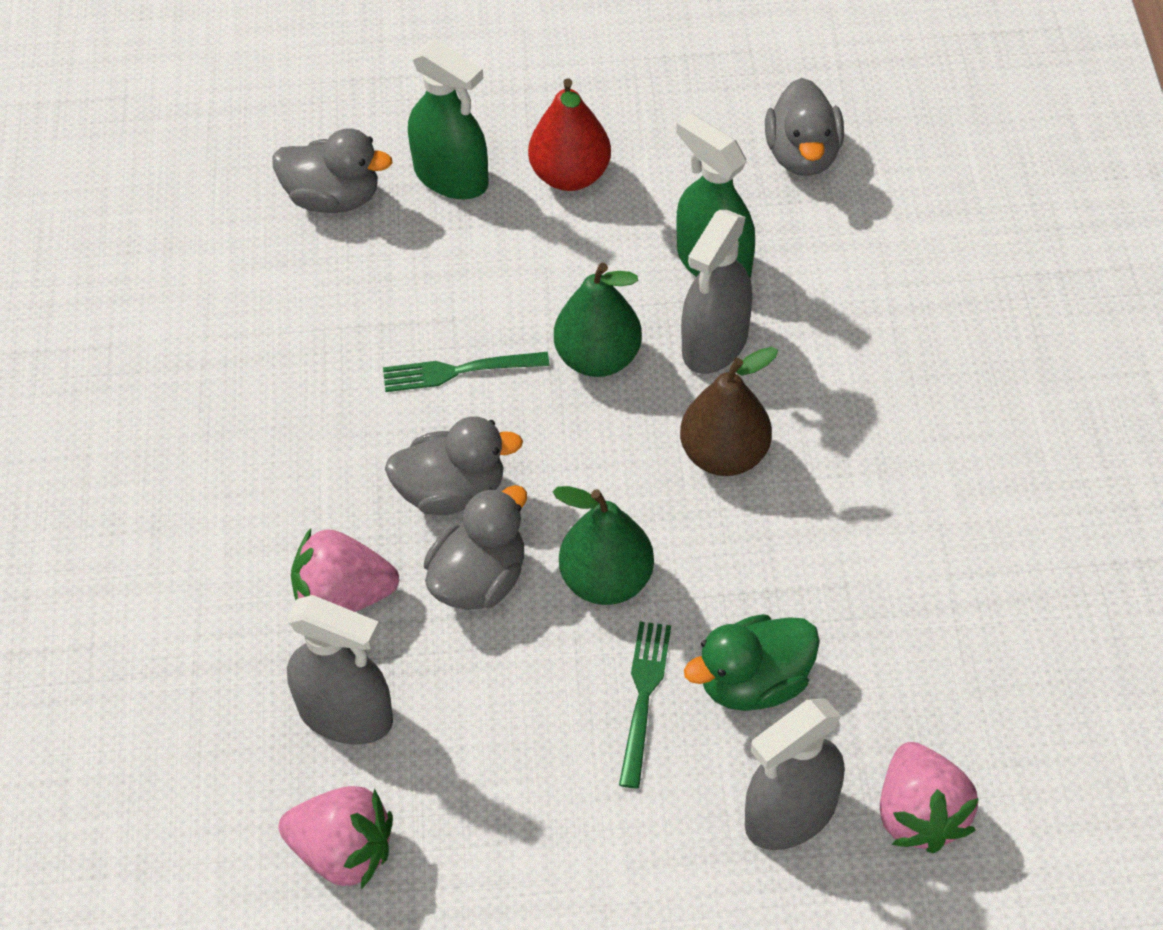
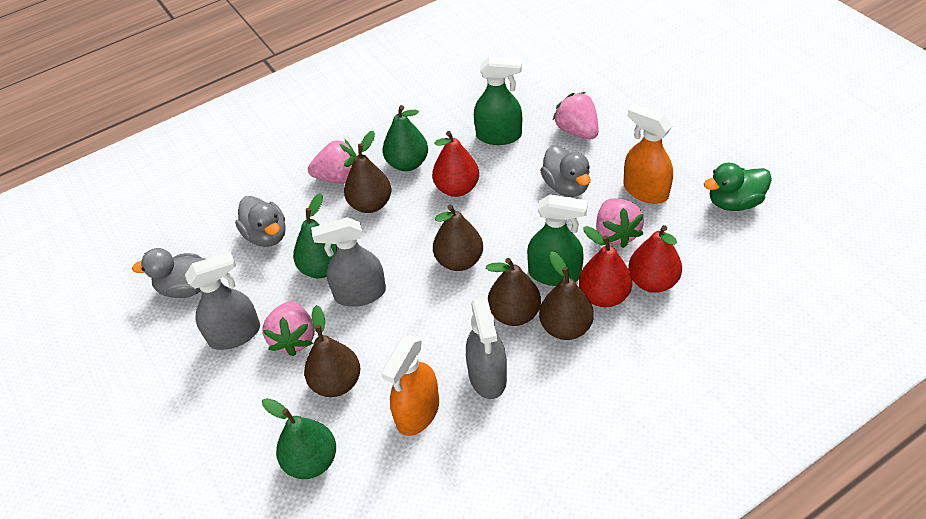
brown pear: 1 -> 5
green fork: 2 -> 0
green pear: 2 -> 3
grey duck: 4 -> 3
orange spray bottle: 0 -> 2
pink strawberry: 3 -> 4
red pear: 1 -> 3

